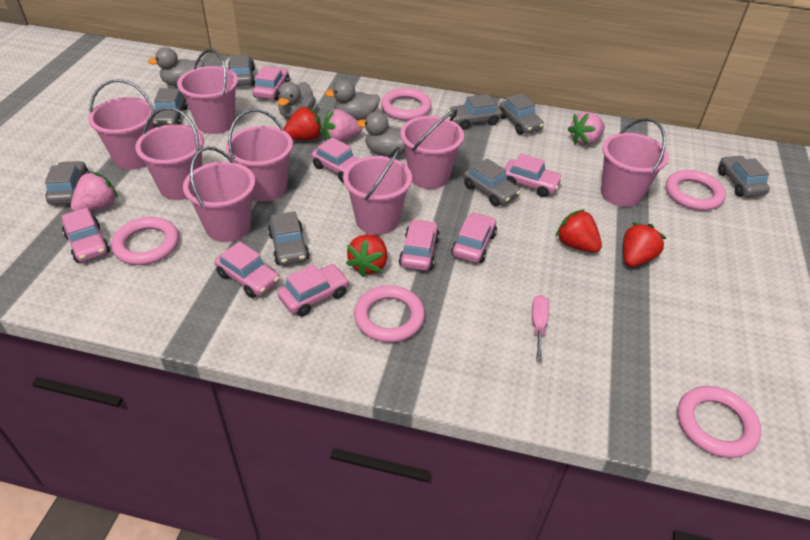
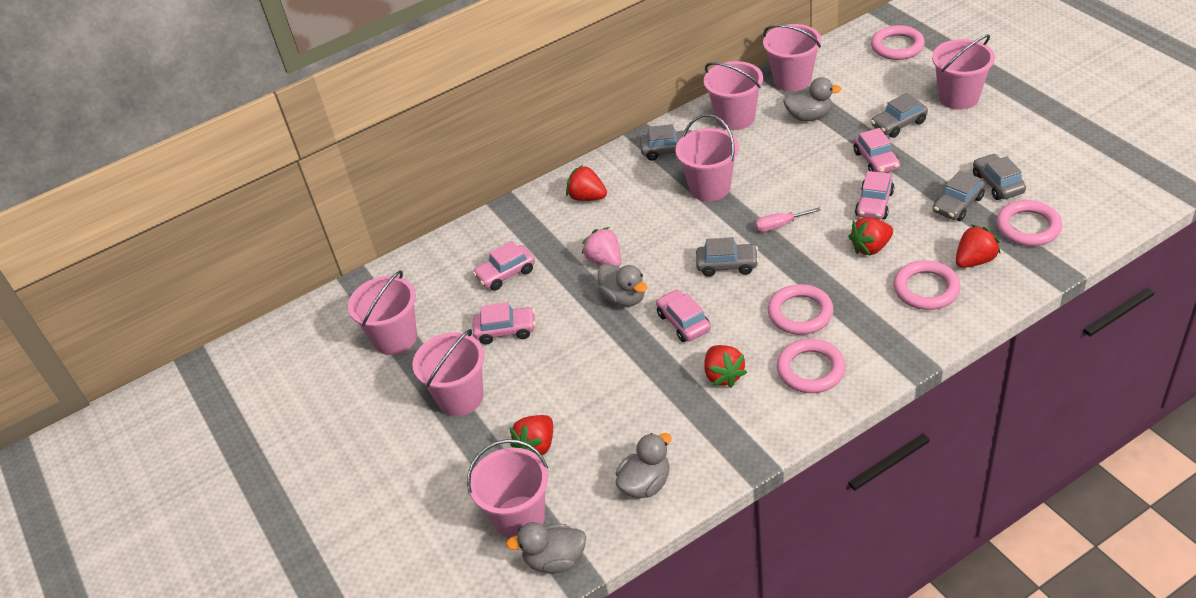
grey car: 8 -> 5
pink bucket: 8 -> 7
pink car: 8 -> 5
pink strawberry: 3 -> 1
red strawberry: 4 -> 5

